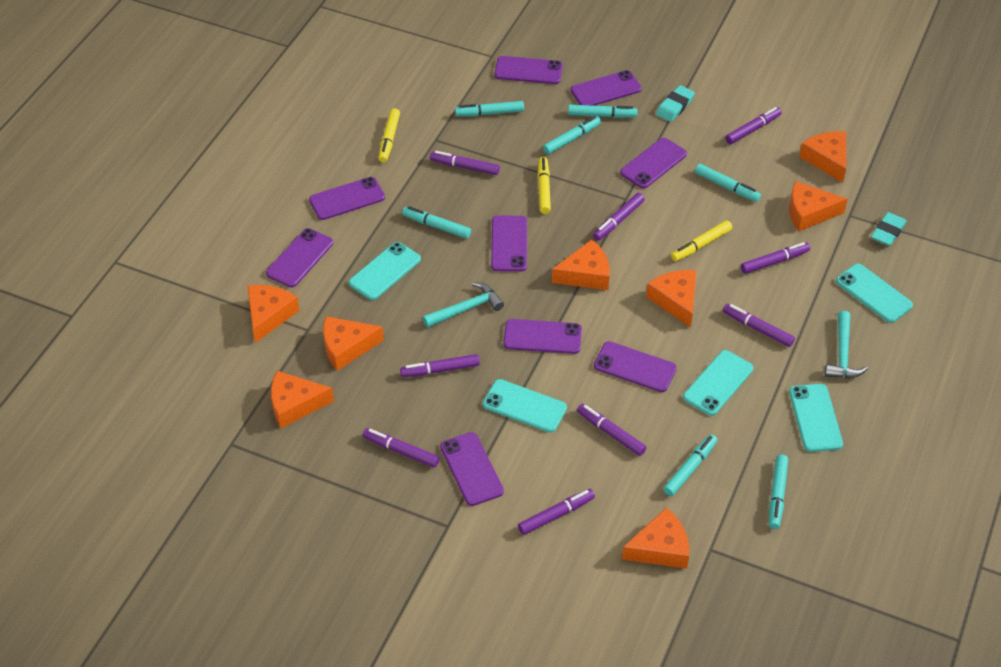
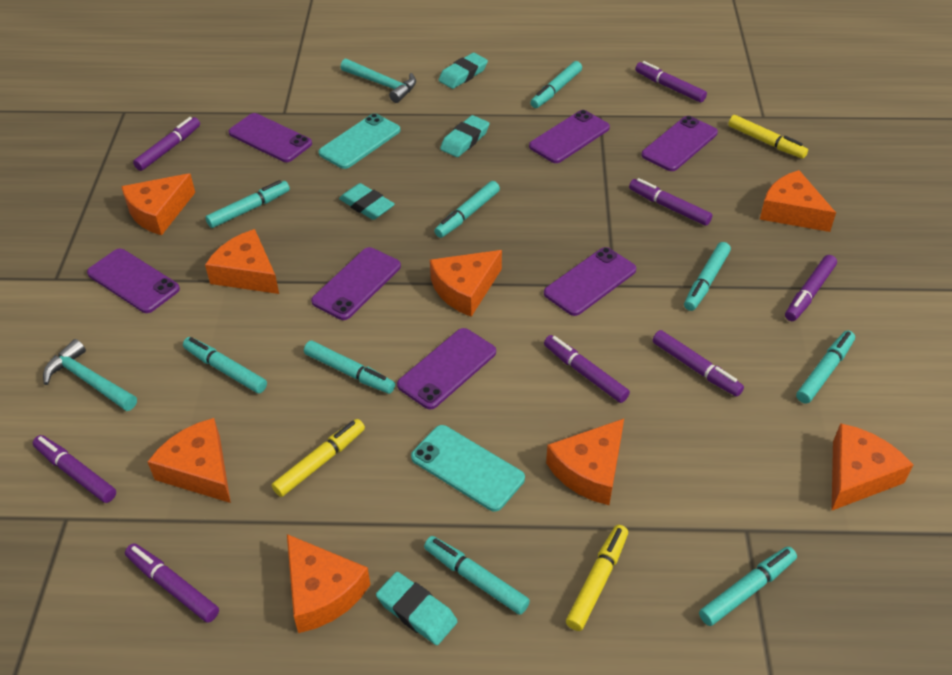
purple marker: 9 -> 8
purple phone: 9 -> 7
turquoise eraser: 2 -> 4
turquoise marker: 7 -> 9
turquoise phone: 5 -> 2

